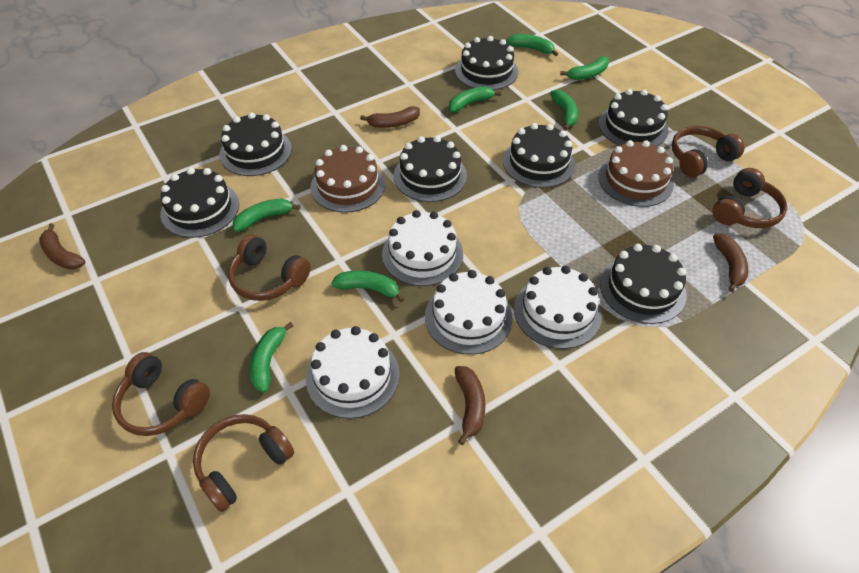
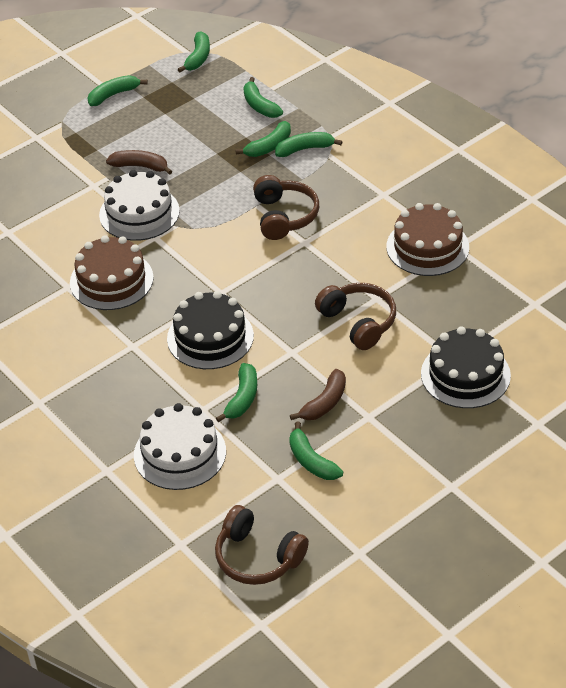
black cake: 7 -> 2
brown banana: 4 -> 2
brown headphones: 5 -> 3
white cake: 4 -> 2

